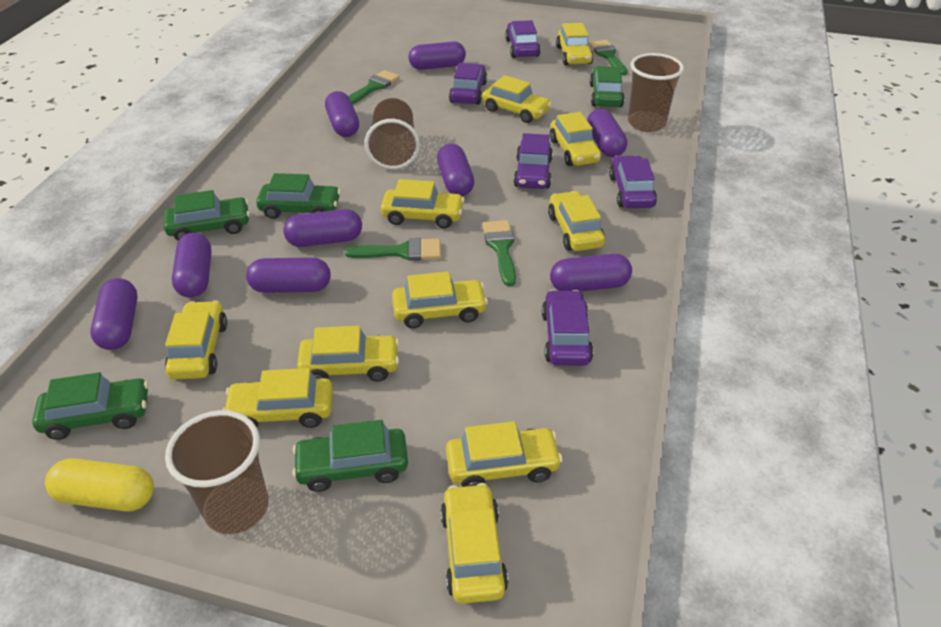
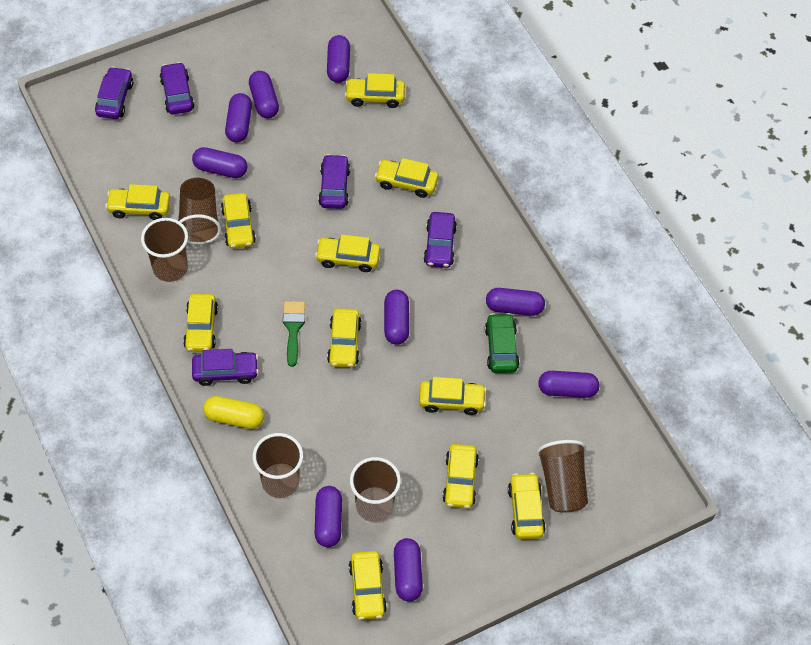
brown cup: 3 -> 5
green brush: 4 -> 1
green car: 5 -> 1

